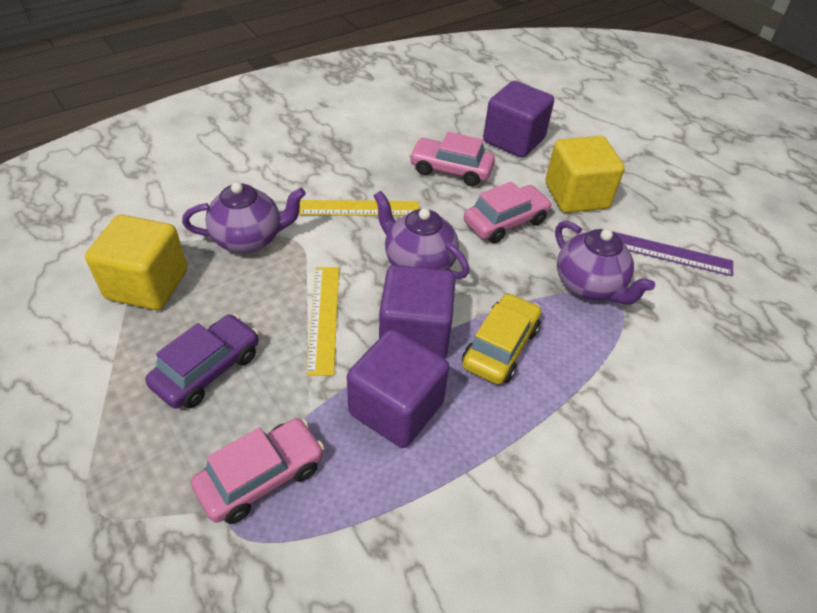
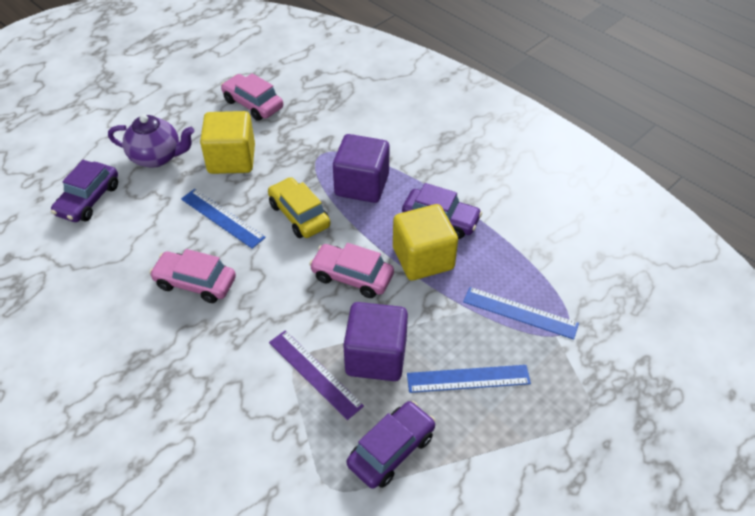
blue ruler: 0 -> 3
purple car: 1 -> 3
purple cube: 3 -> 2
purple teapot: 3 -> 1
yellow ruler: 2 -> 0

